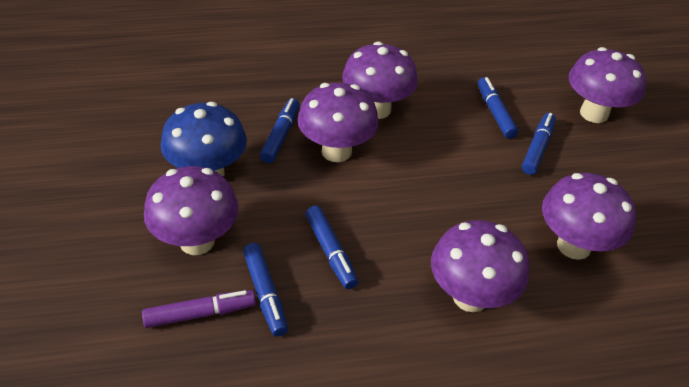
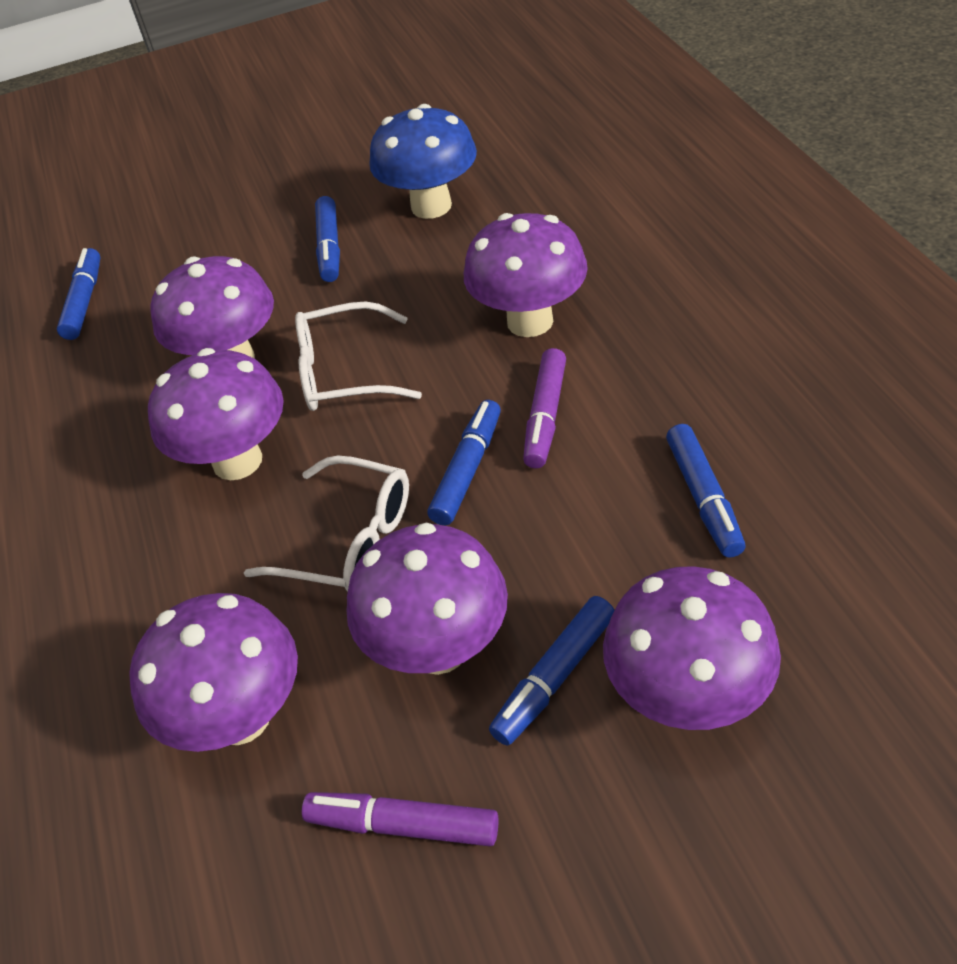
purple marker: 1 -> 2
white glasses: 0 -> 2

